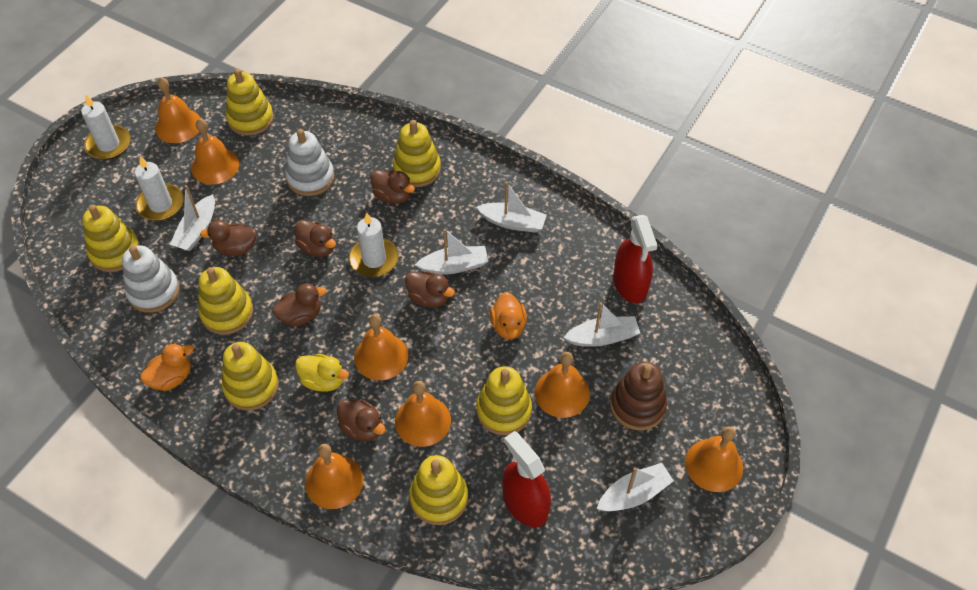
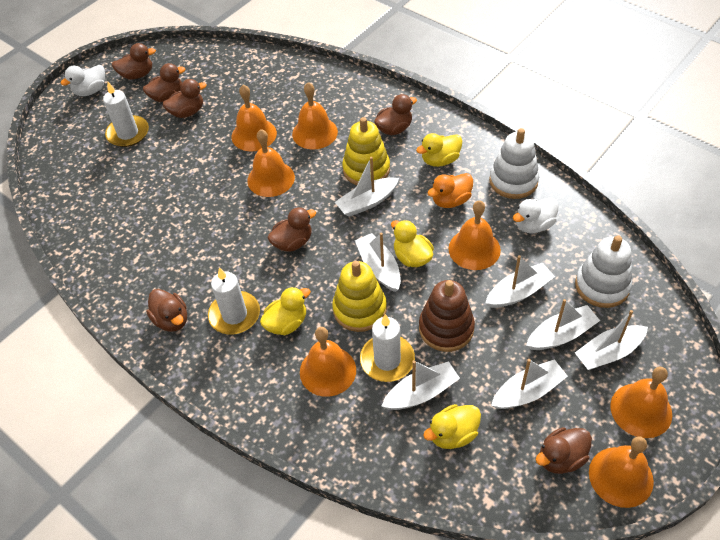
brown duck: 6 -> 7
orange duck: 2 -> 1
red spray bottle: 2 -> 0
white boat: 5 -> 7
white duck: 0 -> 2
yellow duck: 1 -> 4
yellow stacking toy: 7 -> 2

